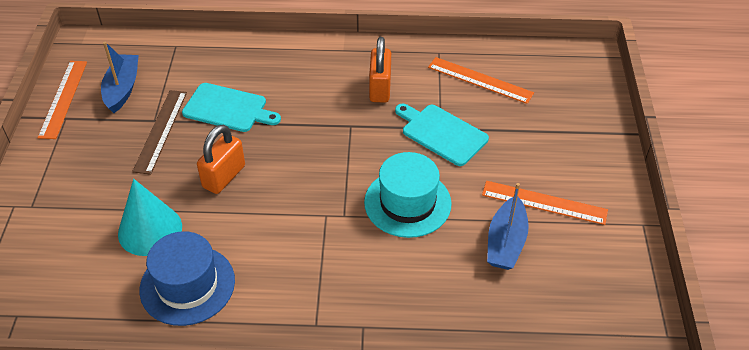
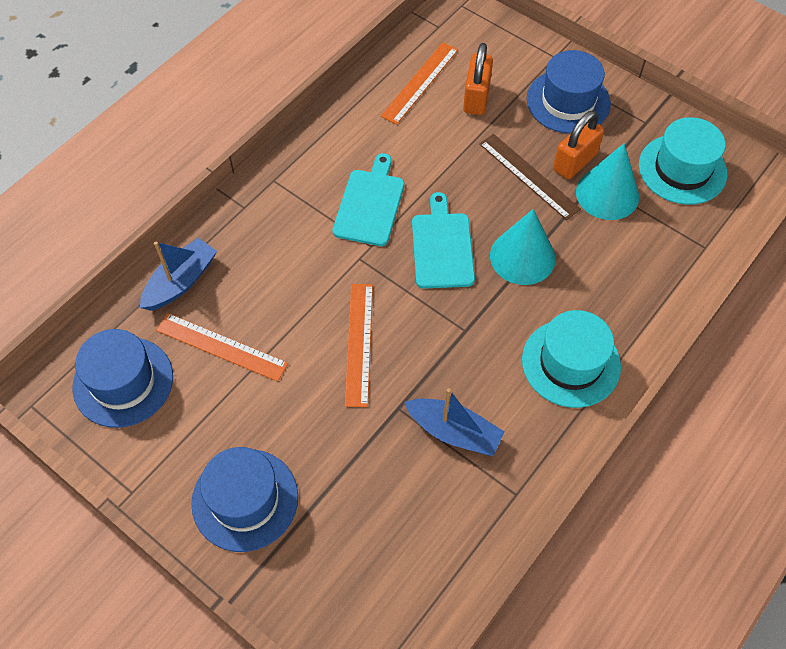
blue hat: 1 -> 3
turquoise cone: 1 -> 2
turquoise hat: 1 -> 2

